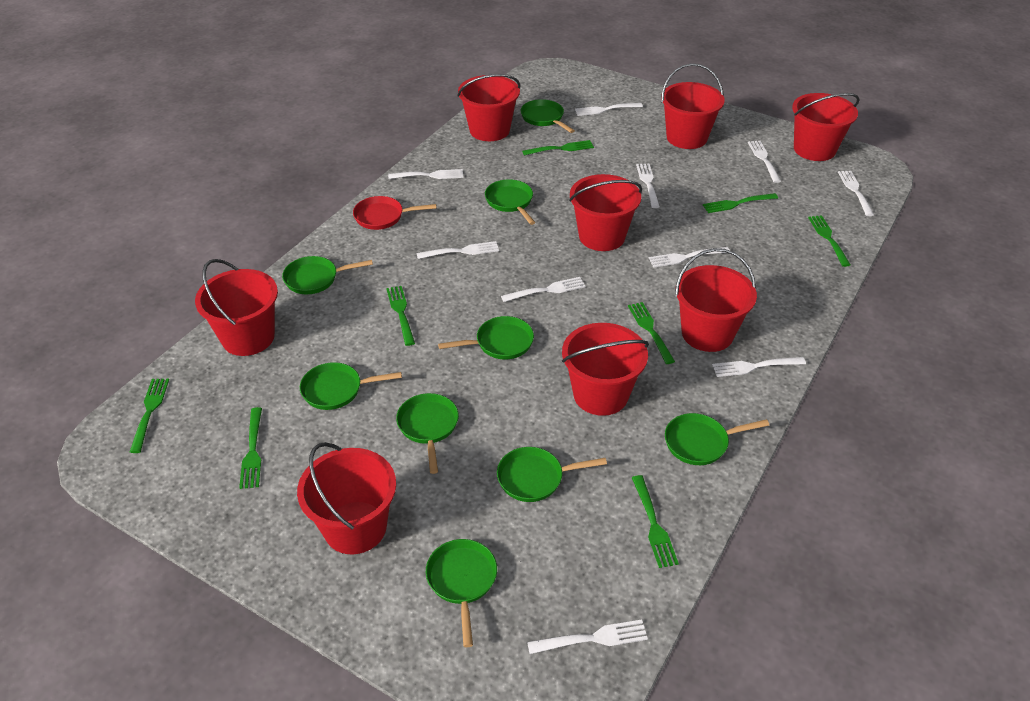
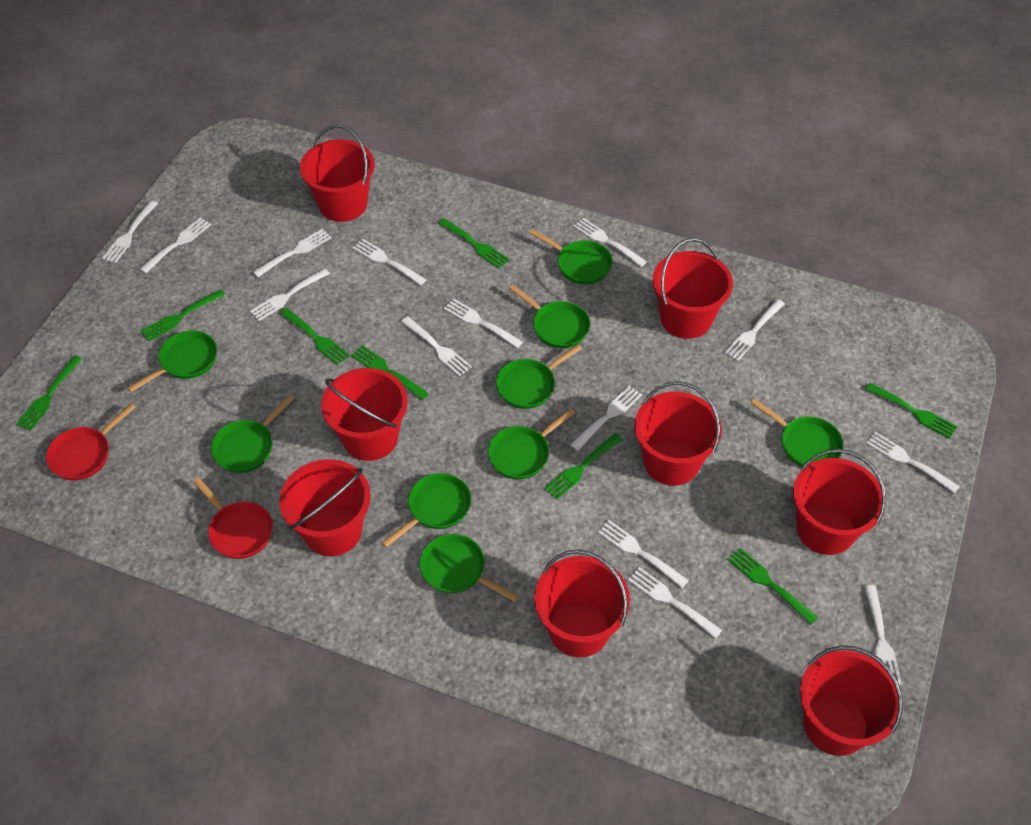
red pan: 1 -> 2
white fork: 10 -> 14

